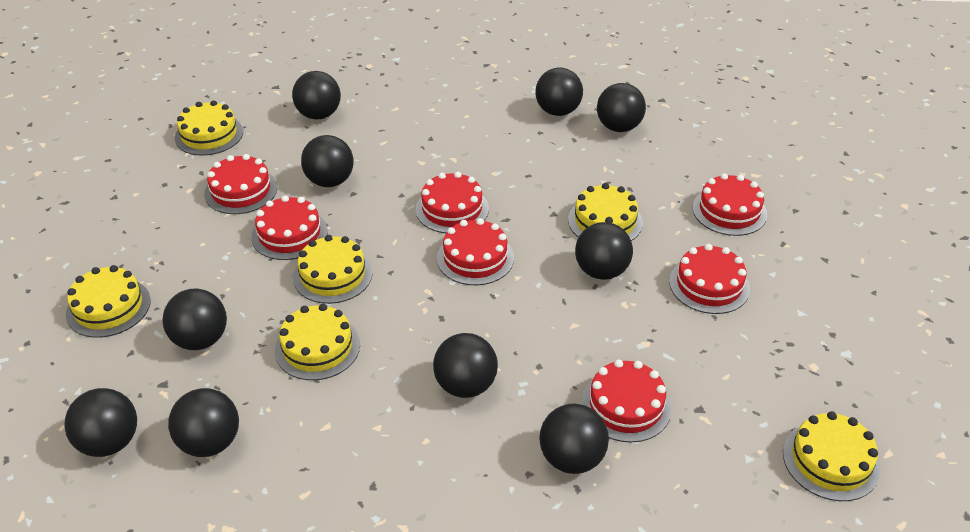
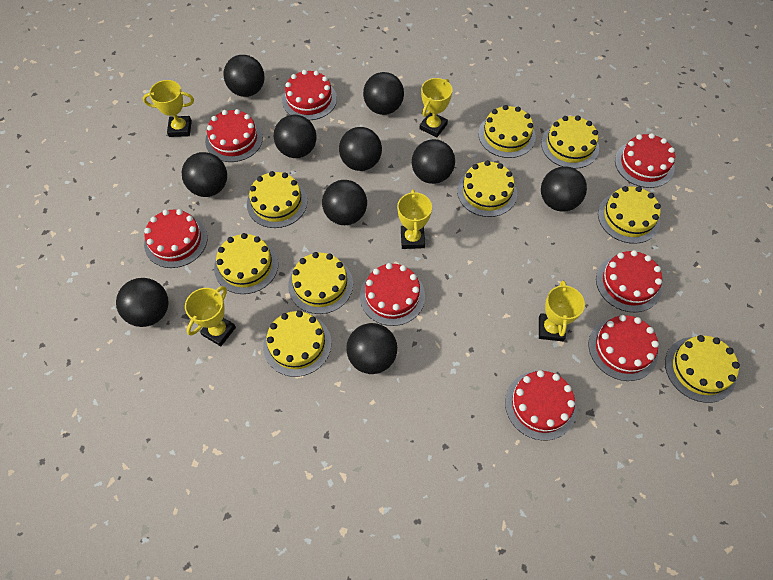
red cake: 7 -> 8
yellow cake: 6 -> 9
yellow trophy: 0 -> 5

